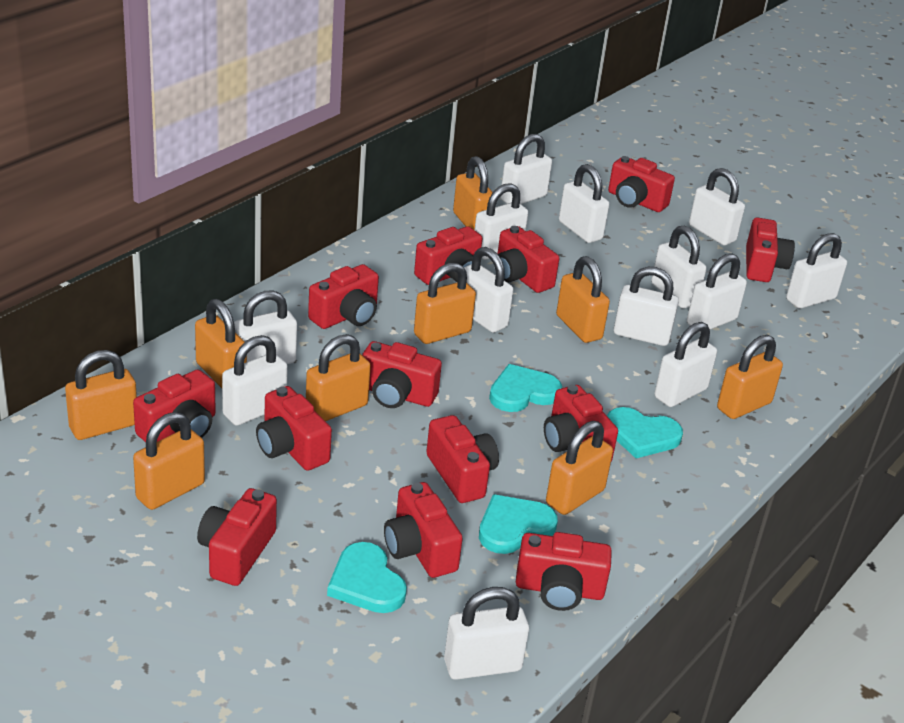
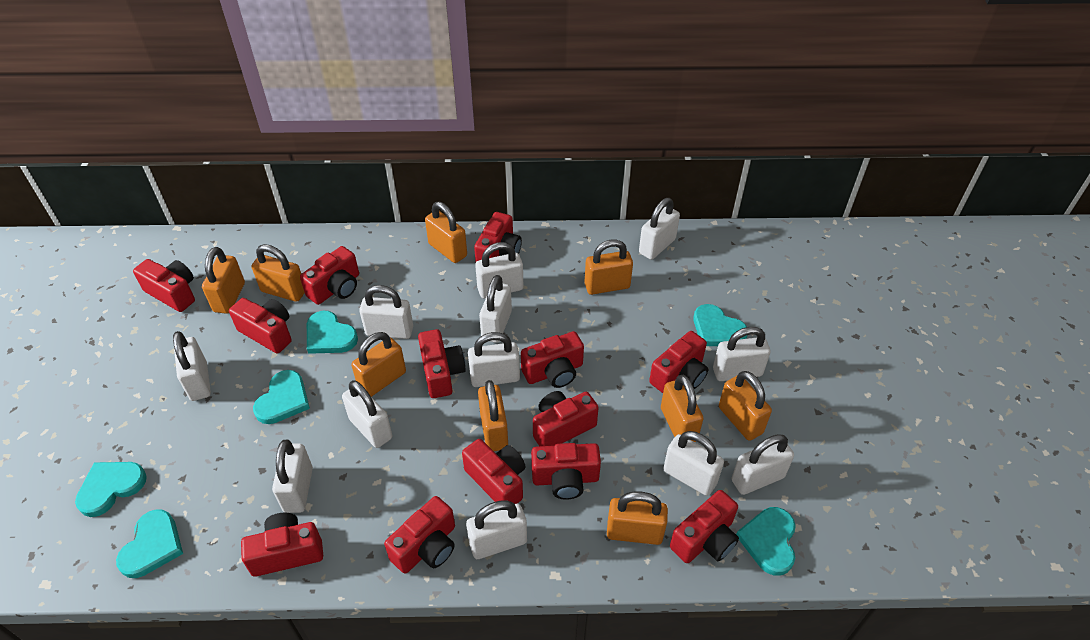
turquoise heart: 4 -> 6
white padlock: 13 -> 12

